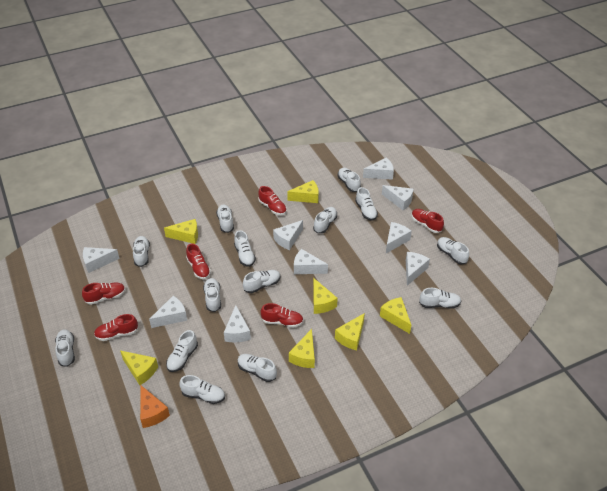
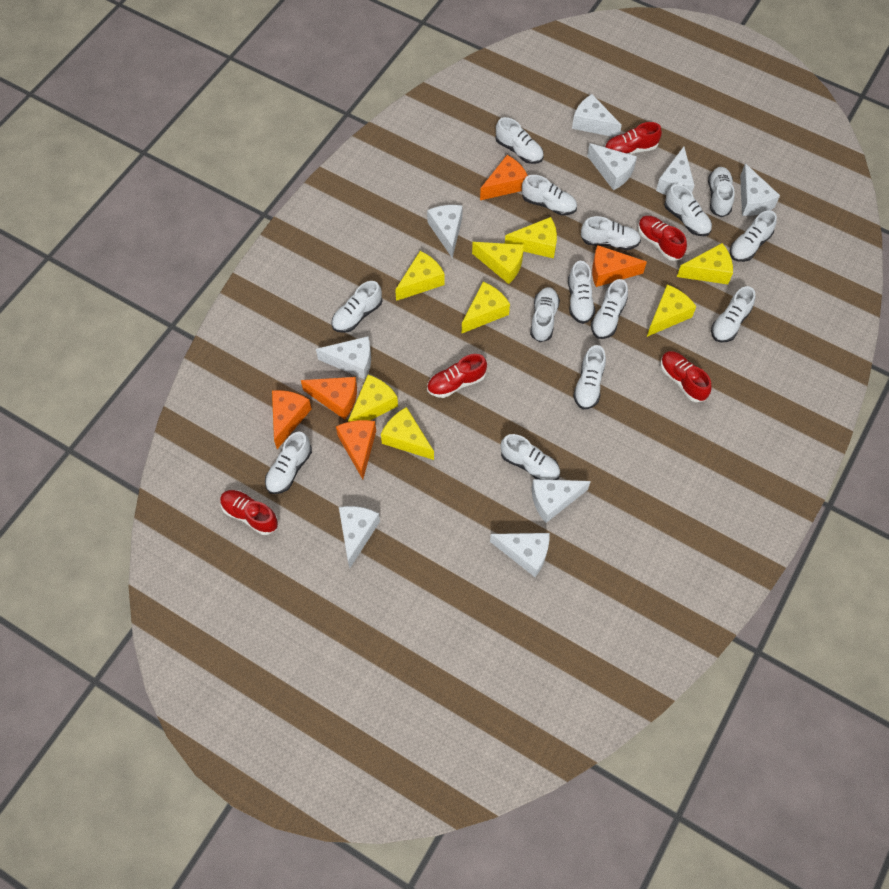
orange cheese: 1 -> 5
red shoe: 6 -> 5
yellow cheese: 7 -> 8

